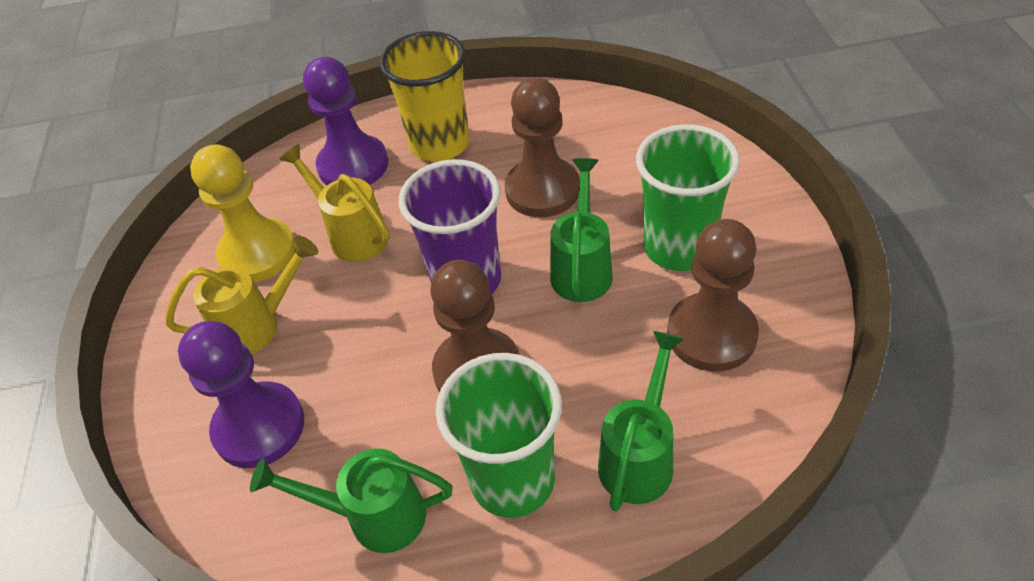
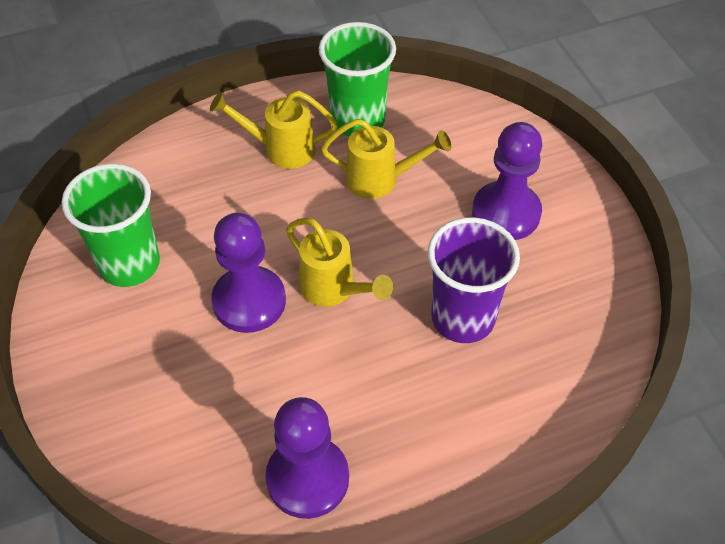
brown pawn: 3 -> 0
green watering can: 3 -> 0
purple pawn: 2 -> 3
yellow cup: 1 -> 0
yellow pawn: 1 -> 0
yellow watering can: 2 -> 3

